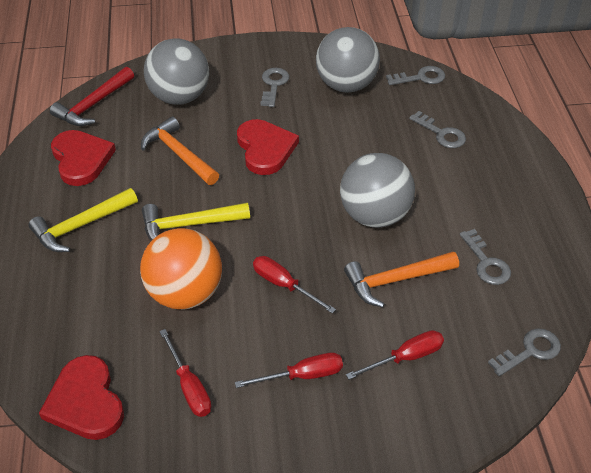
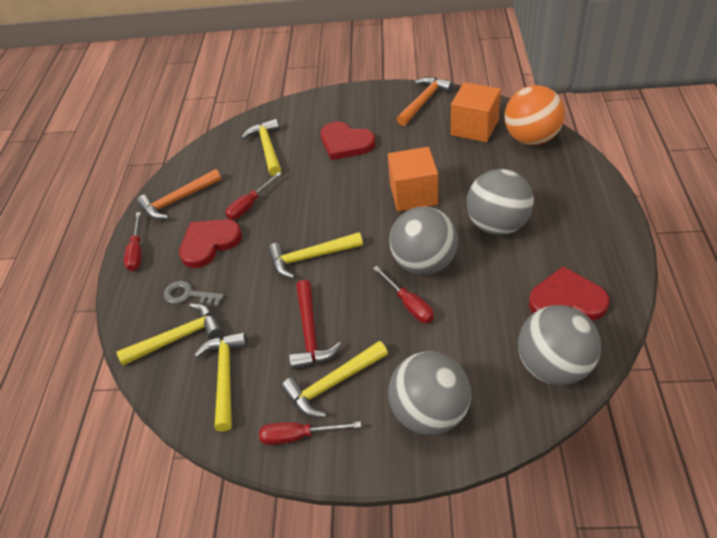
grey ball: 3 -> 4
grey key: 5 -> 1
orange cube: 0 -> 2
yellow hammer: 2 -> 5

